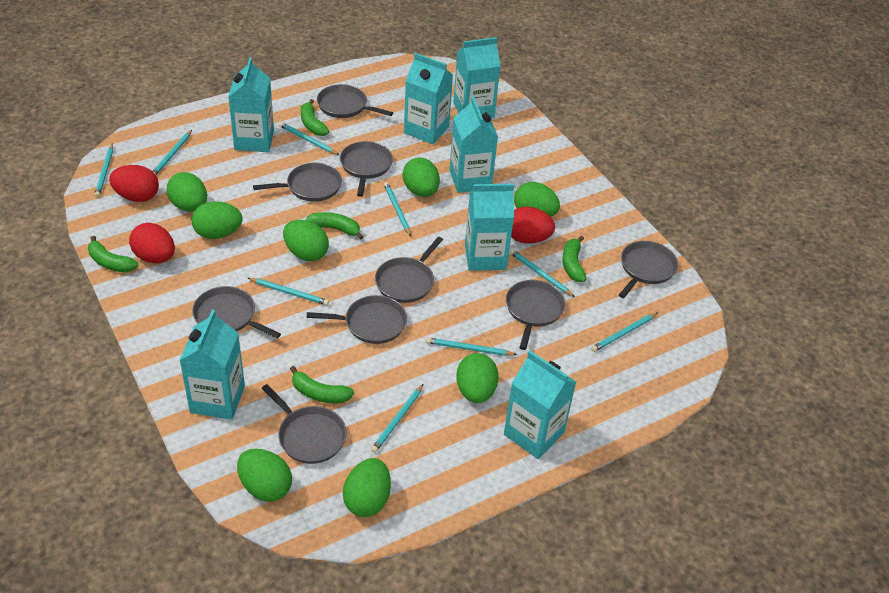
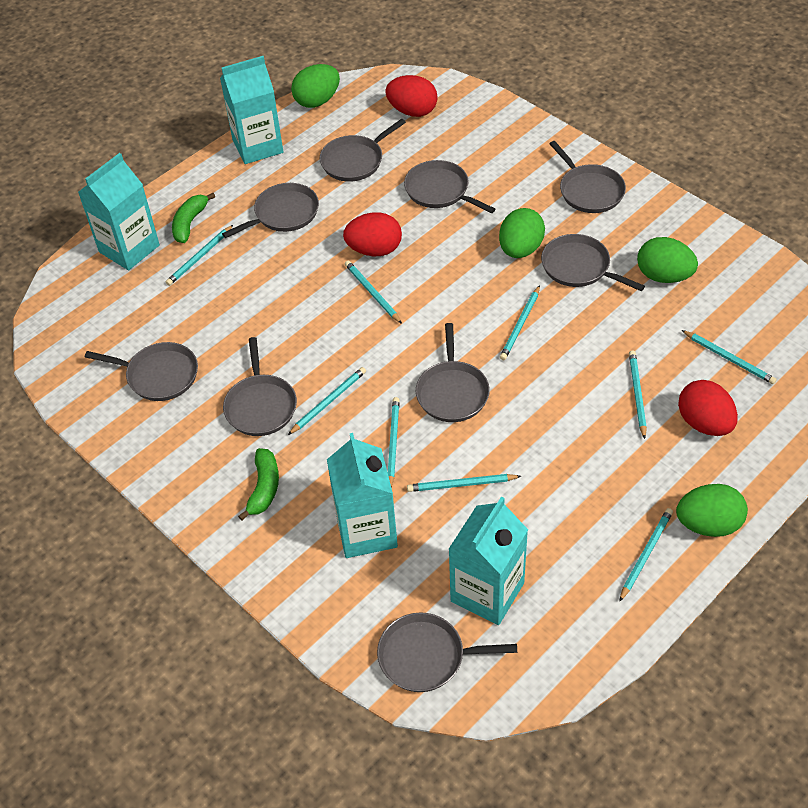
green banana: 5 -> 2
green egg: 8 -> 4
turquoise carton: 7 -> 4

